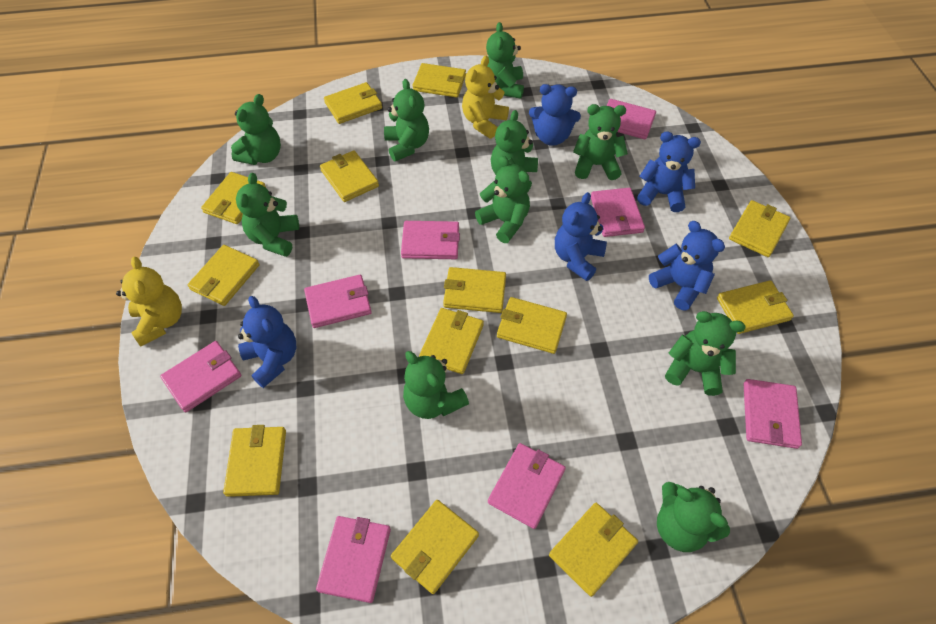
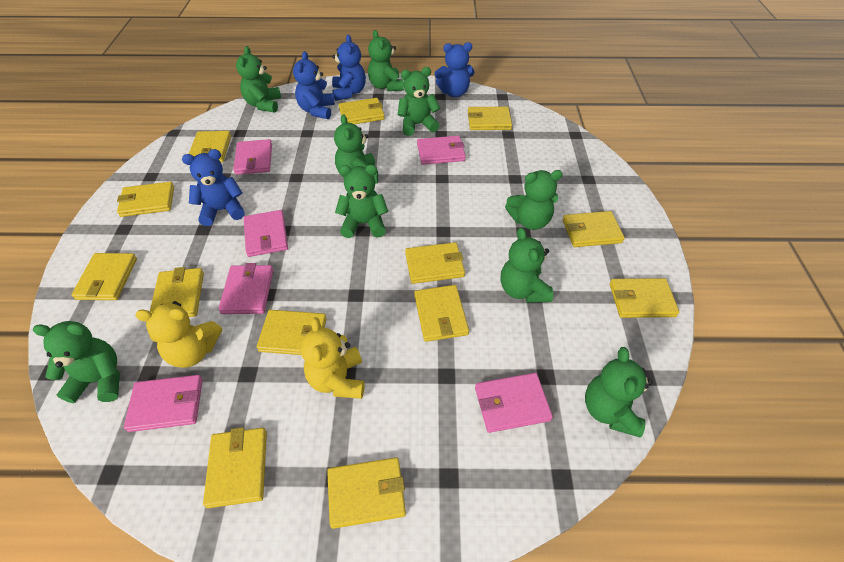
blue teddy bear: 5 -> 4
green teddy bear: 10 -> 9
pink wallet: 8 -> 6

